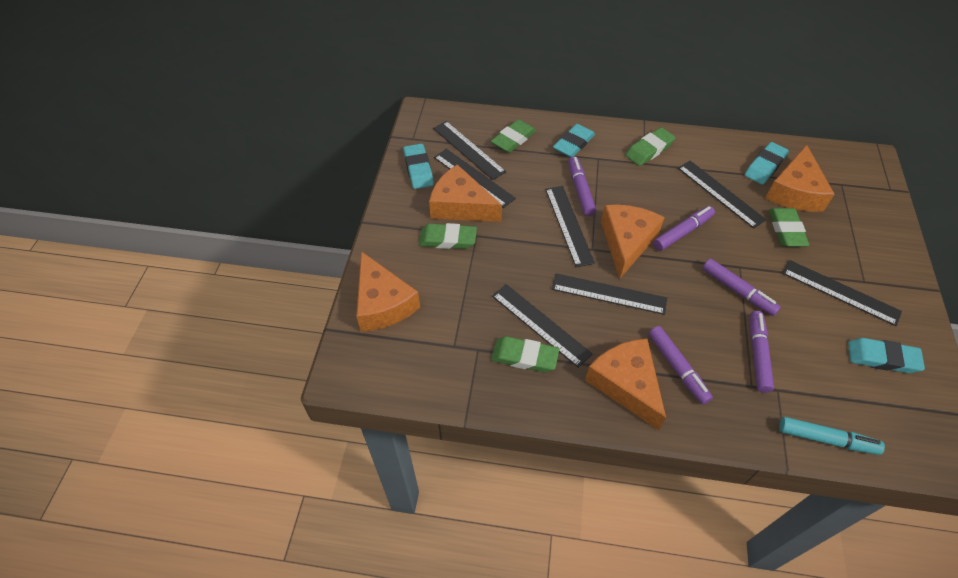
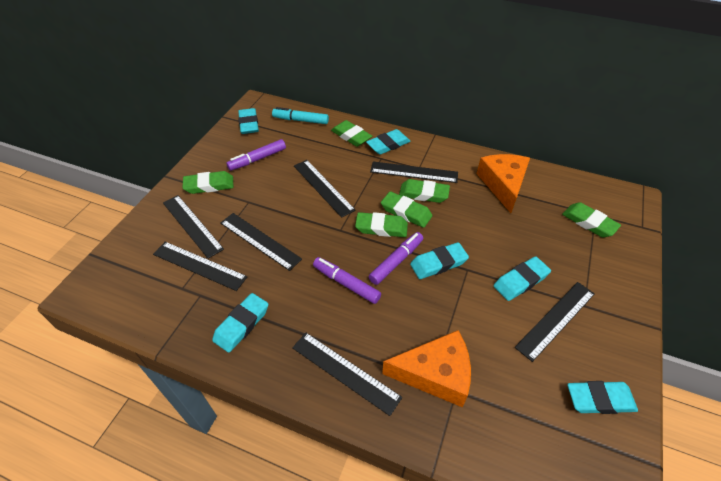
green eraser: 5 -> 6
orange cheese: 5 -> 2
purple marker: 5 -> 3
turquoise eraser: 4 -> 6

